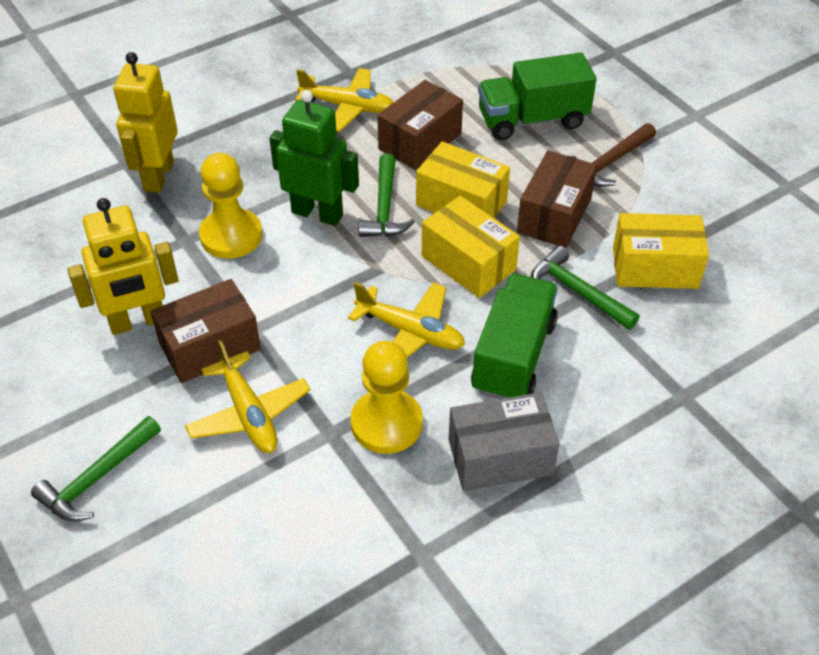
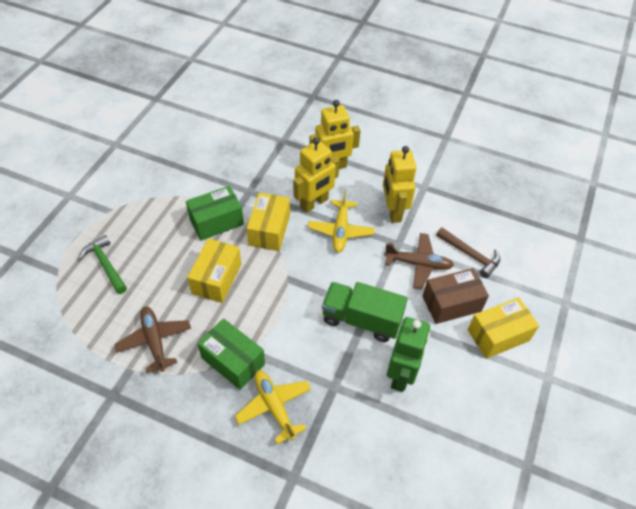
brown box: 3 -> 1
brown plane: 0 -> 2
green box: 0 -> 2
green hammer: 3 -> 1
green truck: 2 -> 1
grey box: 1 -> 0
yellow pawn: 2 -> 0
yellow plane: 3 -> 2
yellow robot: 2 -> 3

